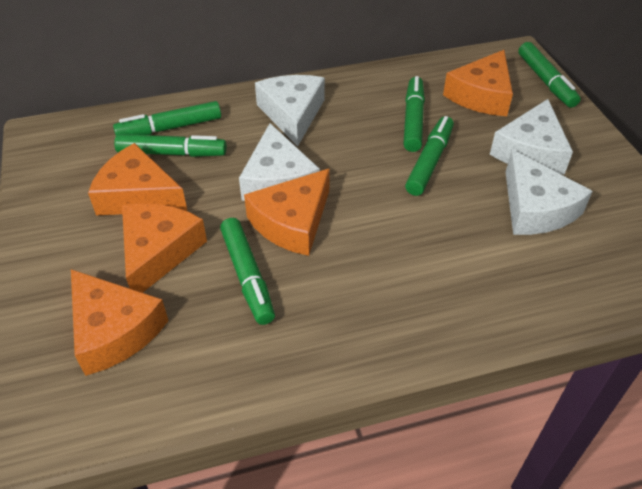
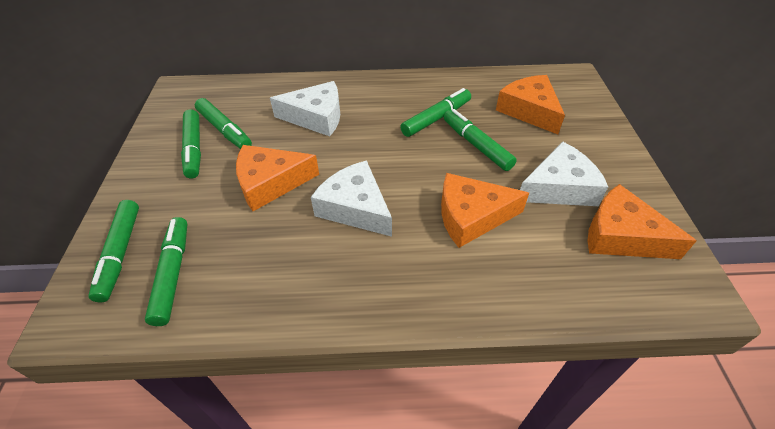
orange cheese: 5 -> 4
white cheese: 4 -> 3

